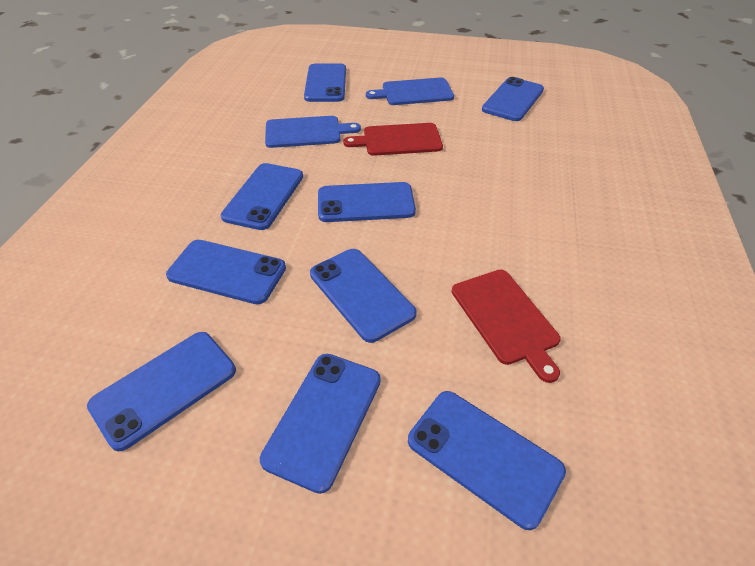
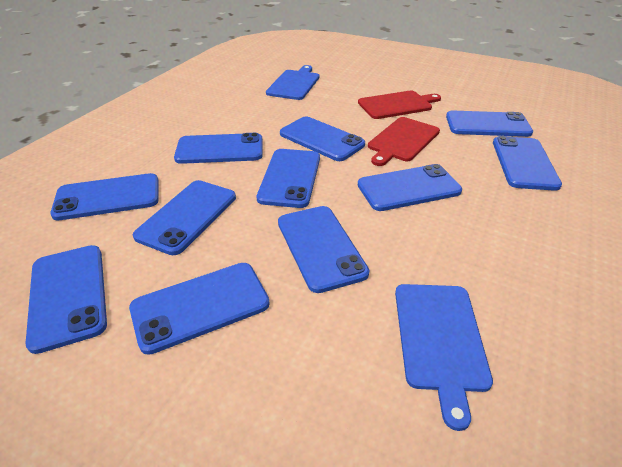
blue phone: 9 -> 11

